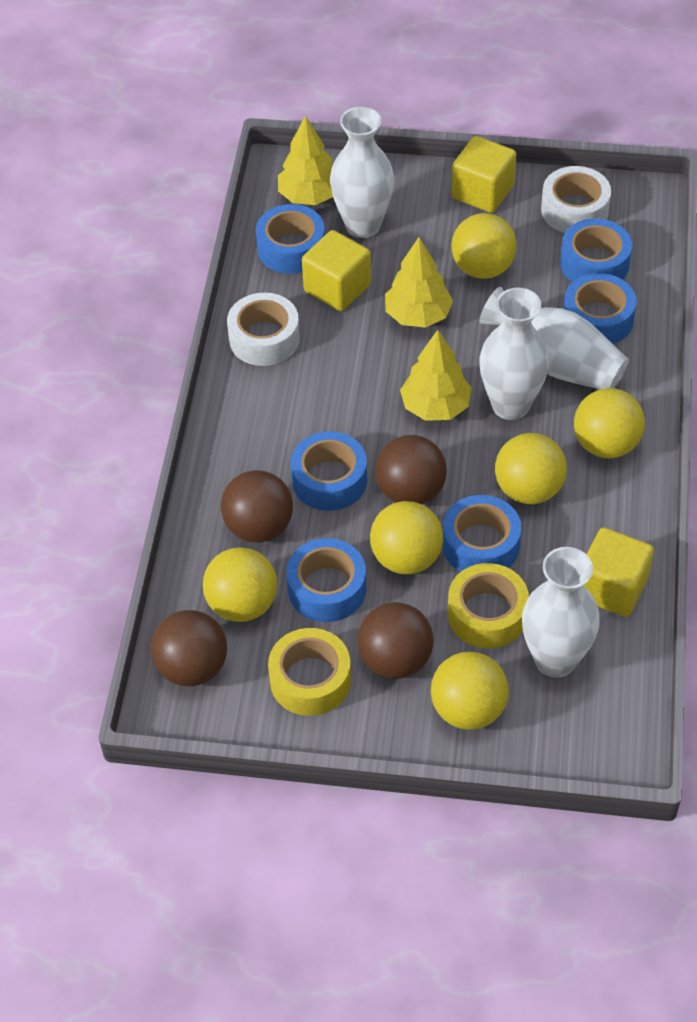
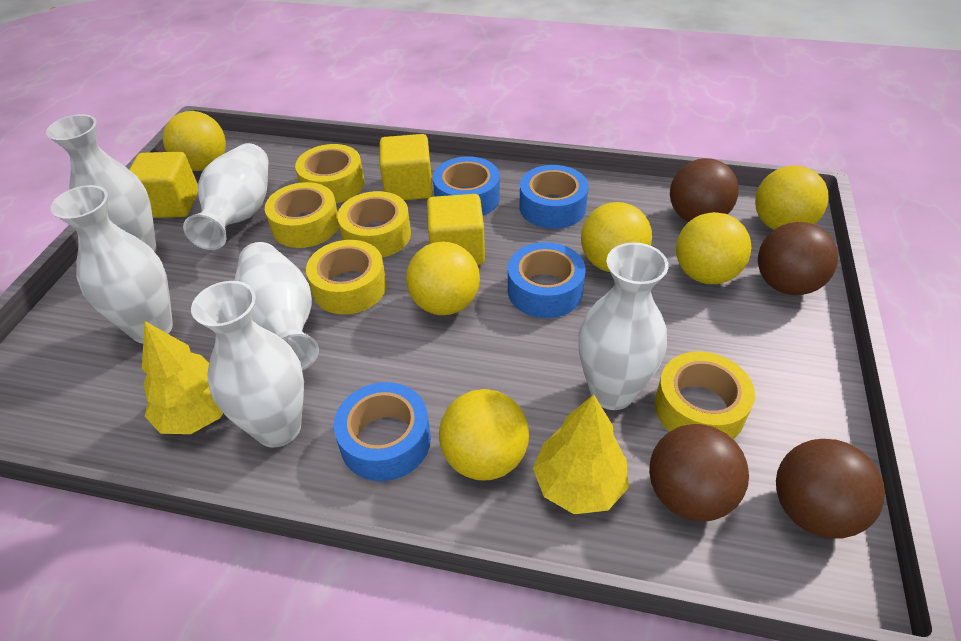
blue tape: 6 -> 4
white tape: 2 -> 0
white vase: 4 -> 6
yellow tape: 2 -> 5
yellow tree: 3 -> 2

